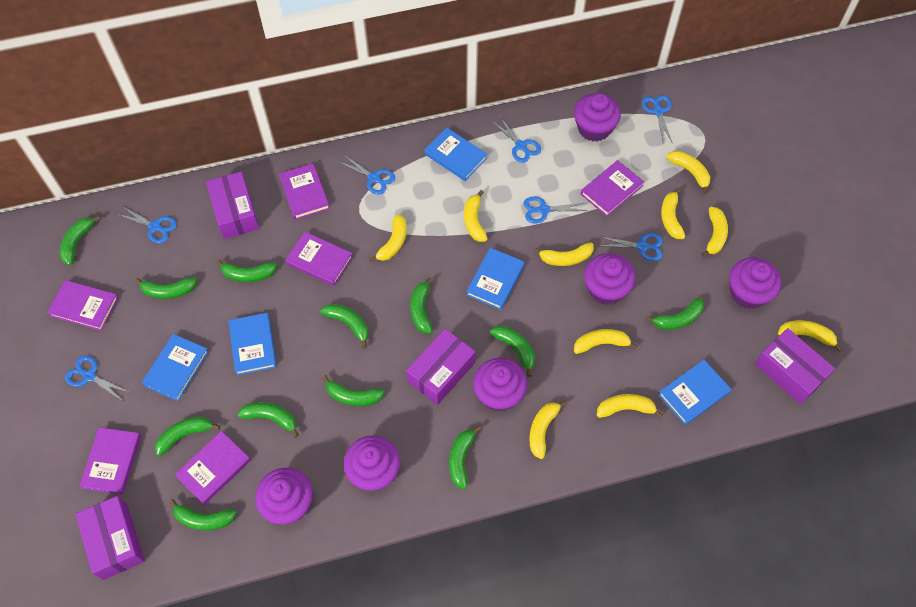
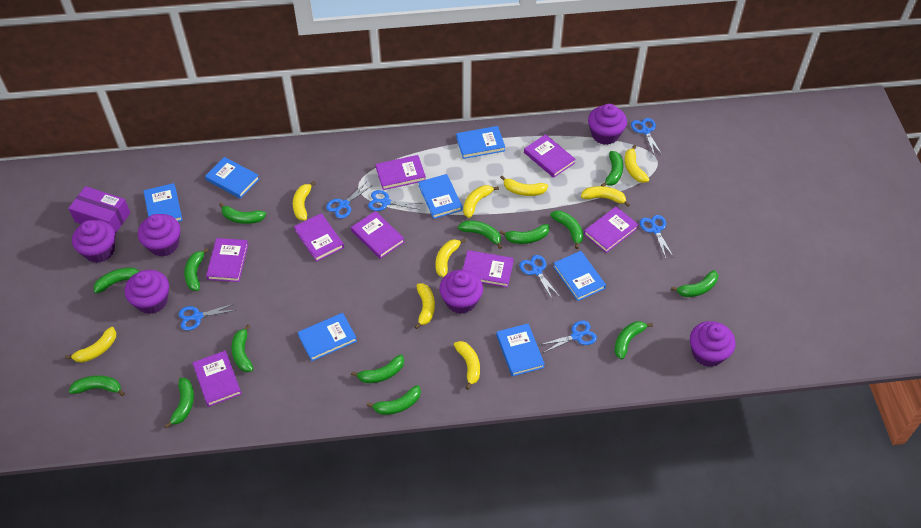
blue book: 5 -> 7
green banana: 12 -> 14
purple book: 6 -> 8
purple box: 4 -> 1
yellow banana: 10 -> 9

